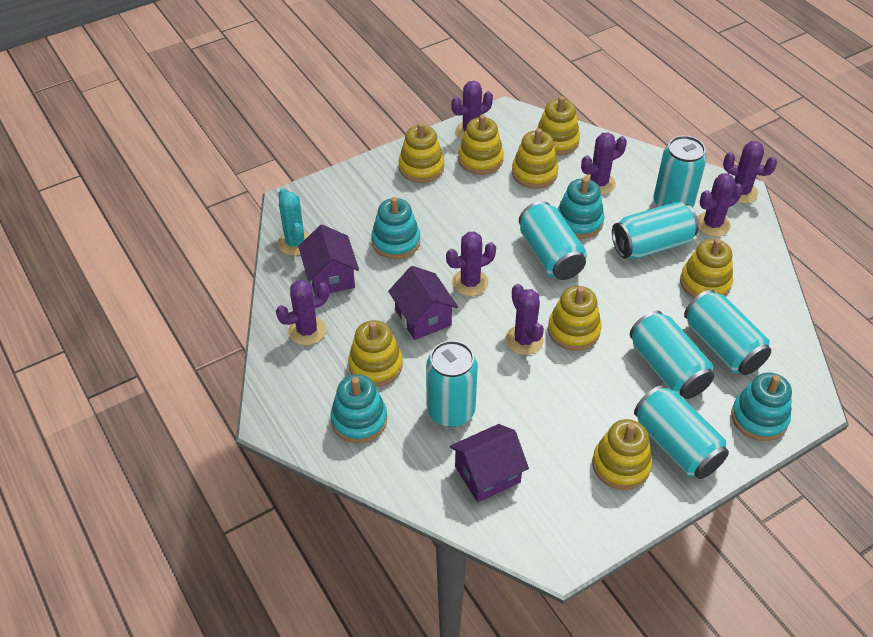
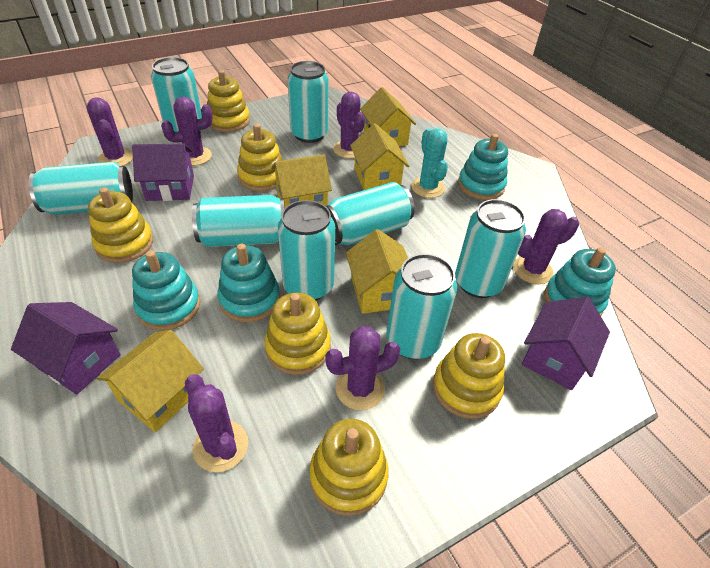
purple cactus: 7 -> 6
turquoise can: 7 -> 8
yellow house: 0 -> 5
yellow stacking toy: 8 -> 6

